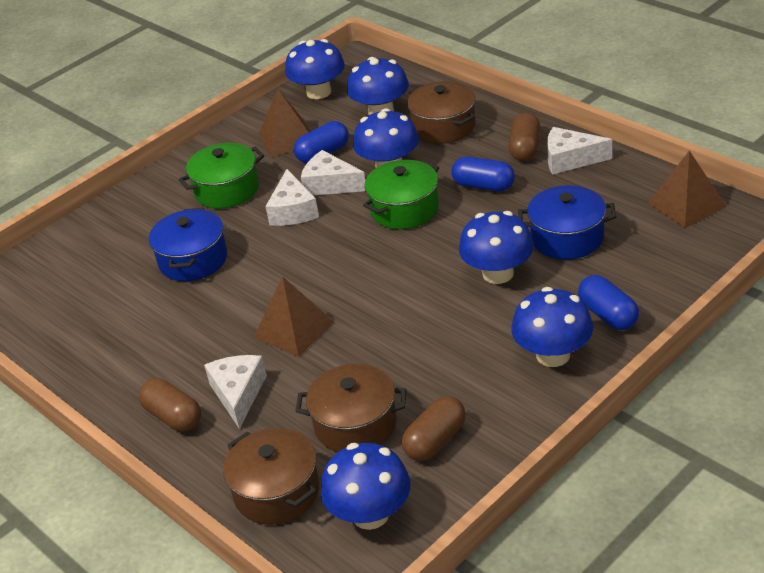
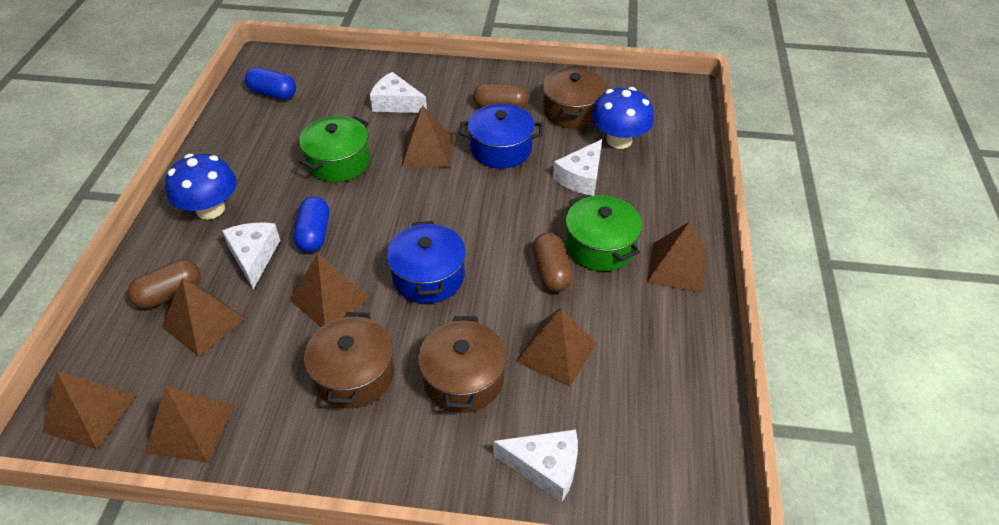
blue capsule: 3 -> 2
blue mushroom: 6 -> 2
brown pyramid: 3 -> 7

